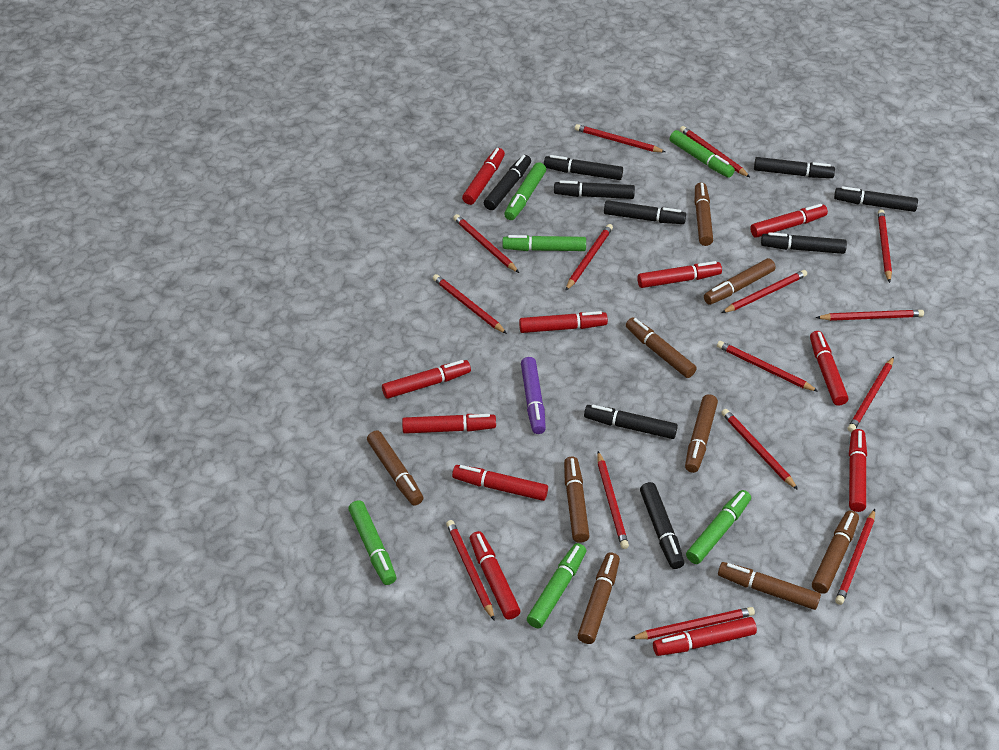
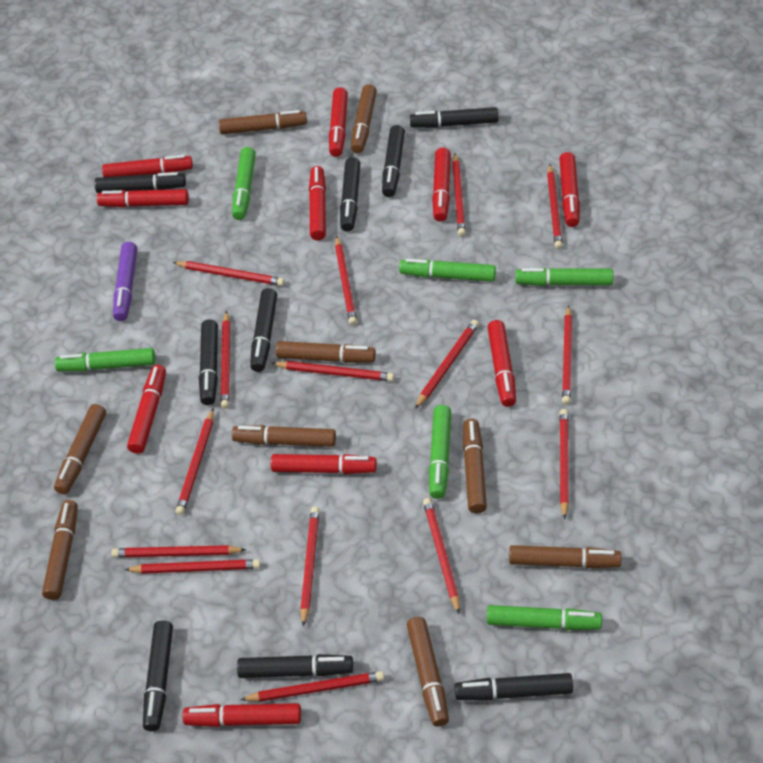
red marker: 11 -> 10

